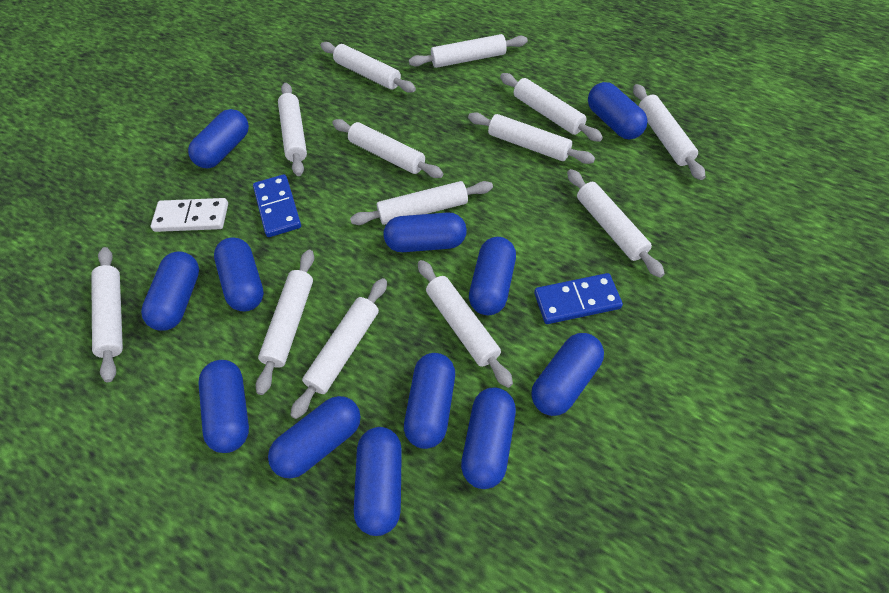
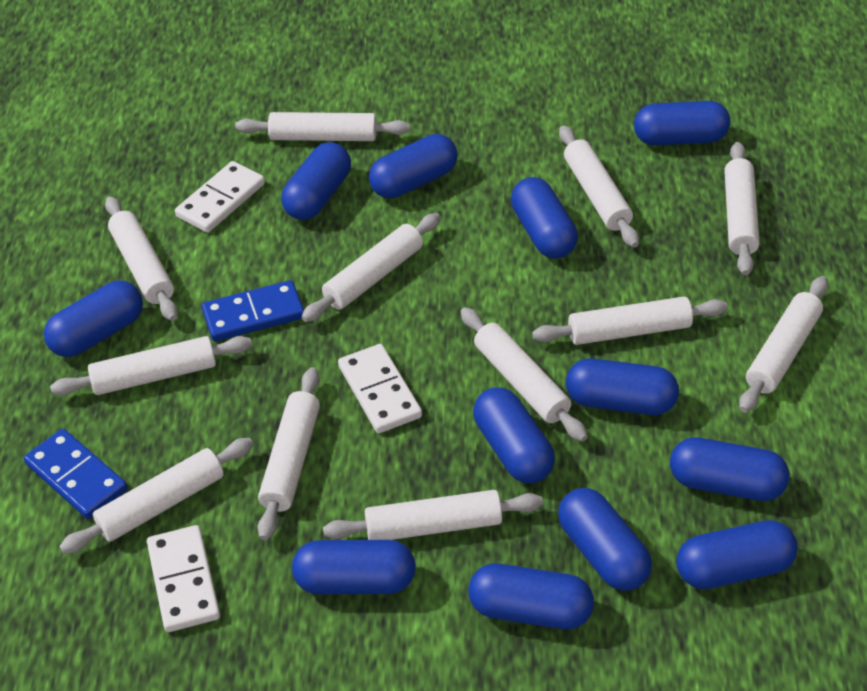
white domino: 1 -> 3
white rolling pin: 13 -> 12

